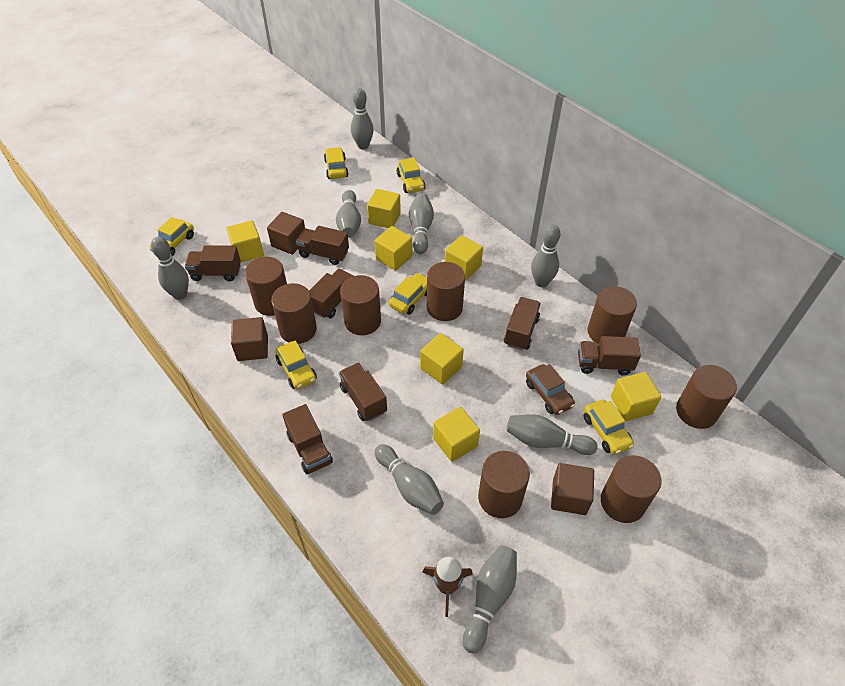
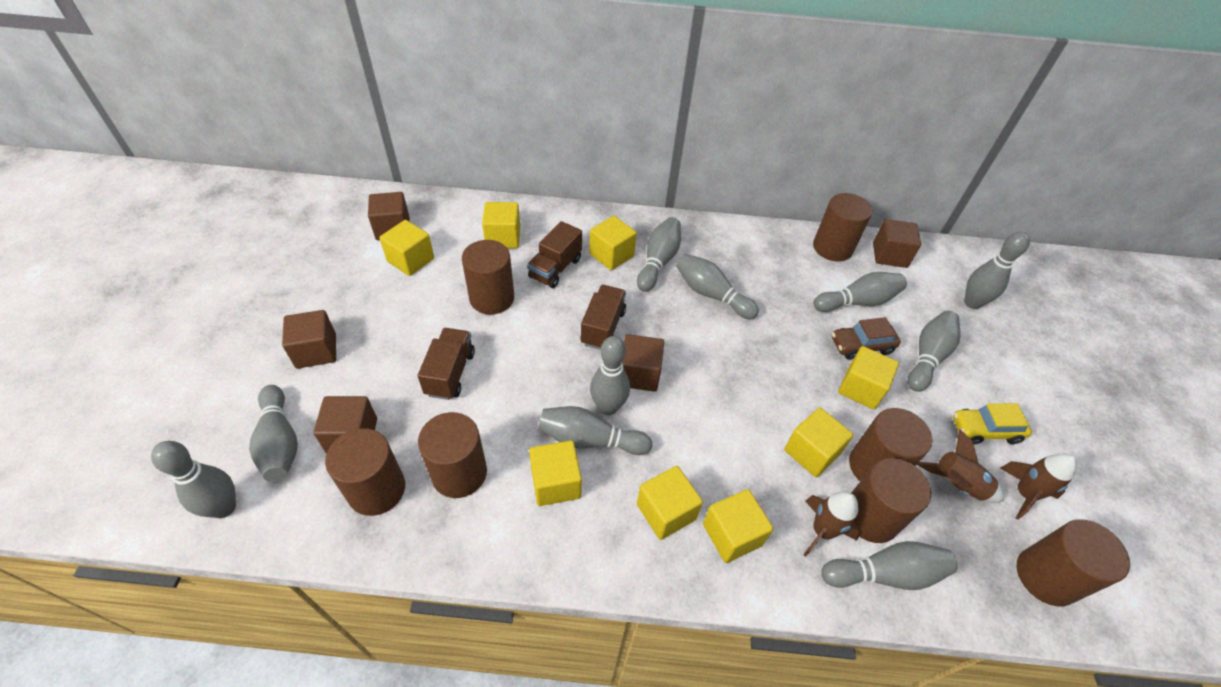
brown cube: 3 -> 5
brown cylinder: 8 -> 7
brown rocket: 1 -> 3
brown truck: 7 -> 3
grey bowling pin: 8 -> 10
yellow car: 6 -> 1
yellow cube: 7 -> 8

